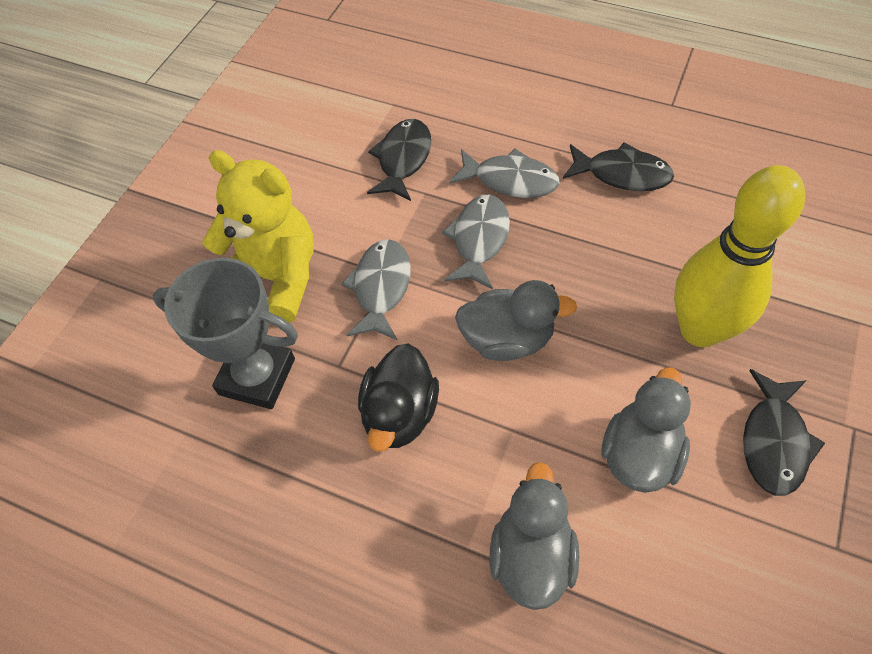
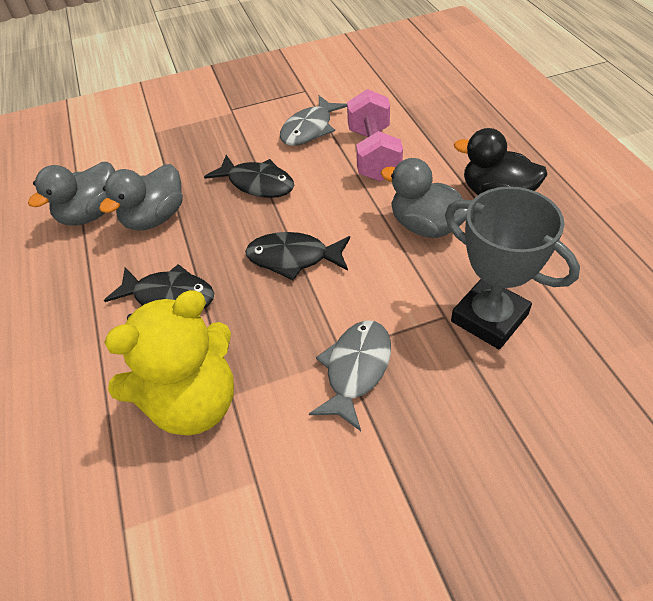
grey fish: 3 -> 2
pink dumbbell: 0 -> 1
yellow bowling pin: 1 -> 0

